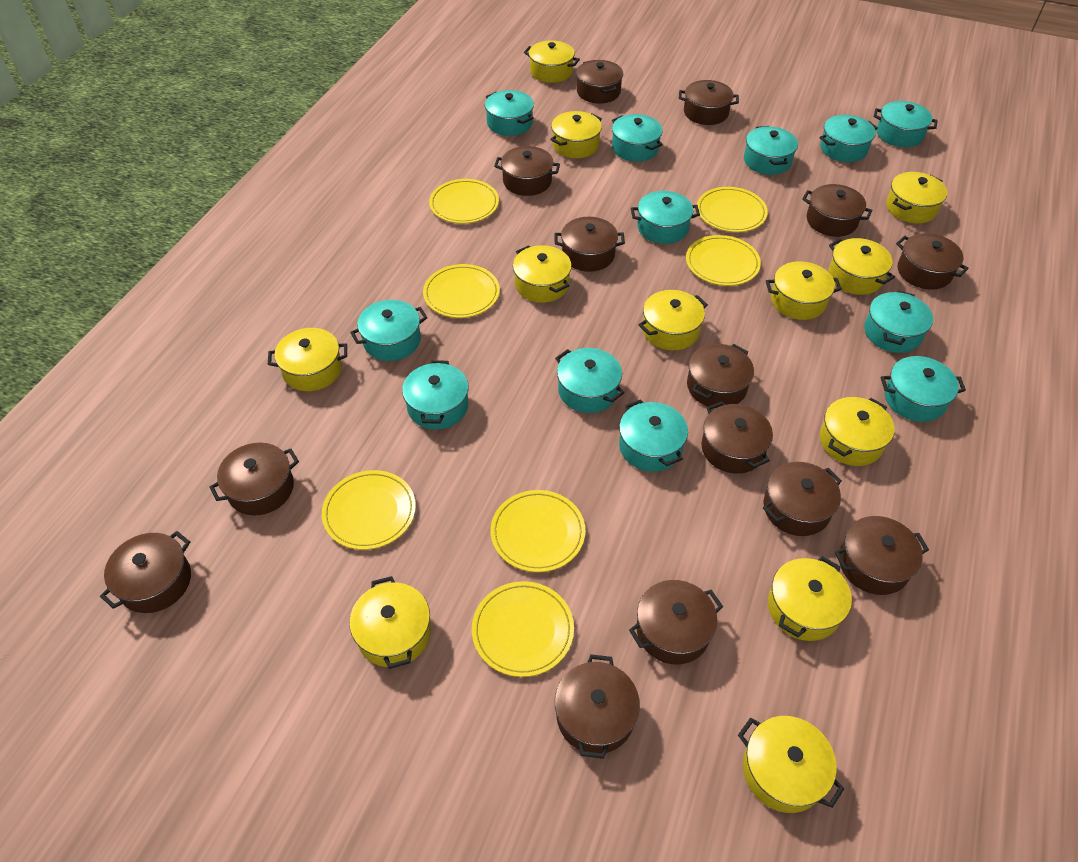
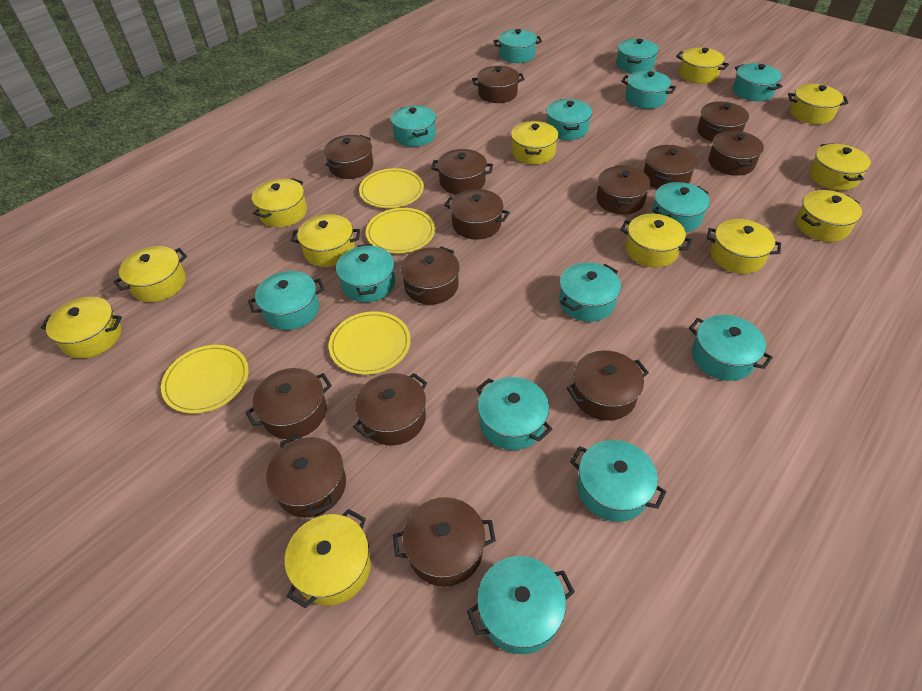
turquoise pot: 12 -> 14
yellow plate: 7 -> 4

